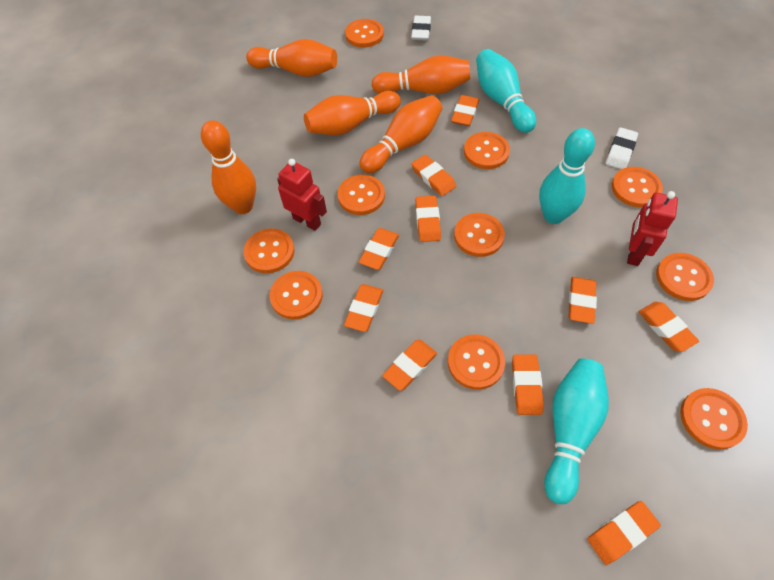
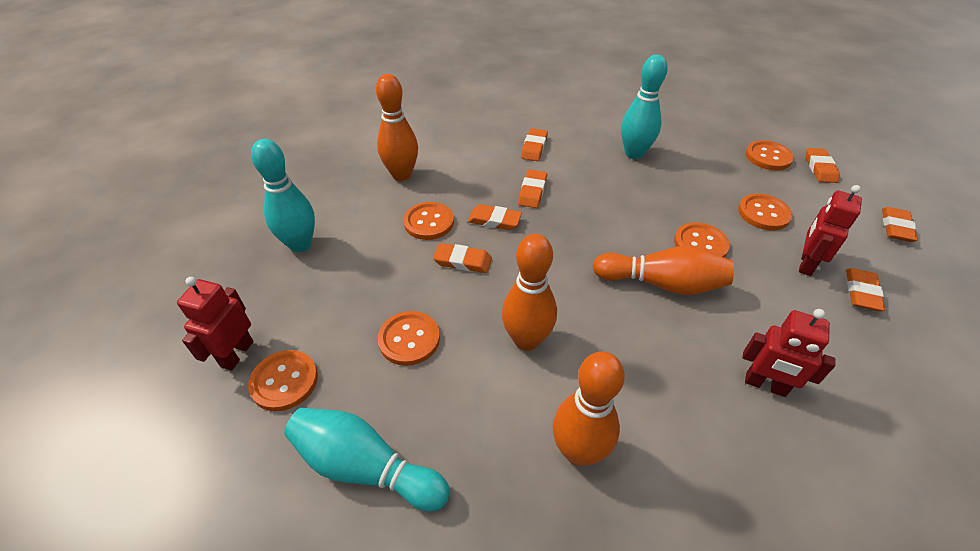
orange bowling pin: 5 -> 4
orange button: 10 -> 6
orange eraser: 10 -> 7
red robot: 2 -> 3
white eraser: 2 -> 0

